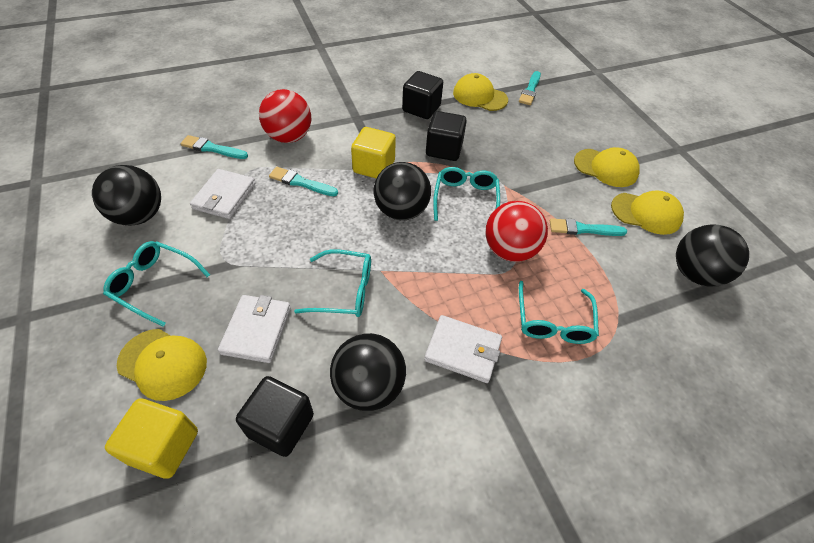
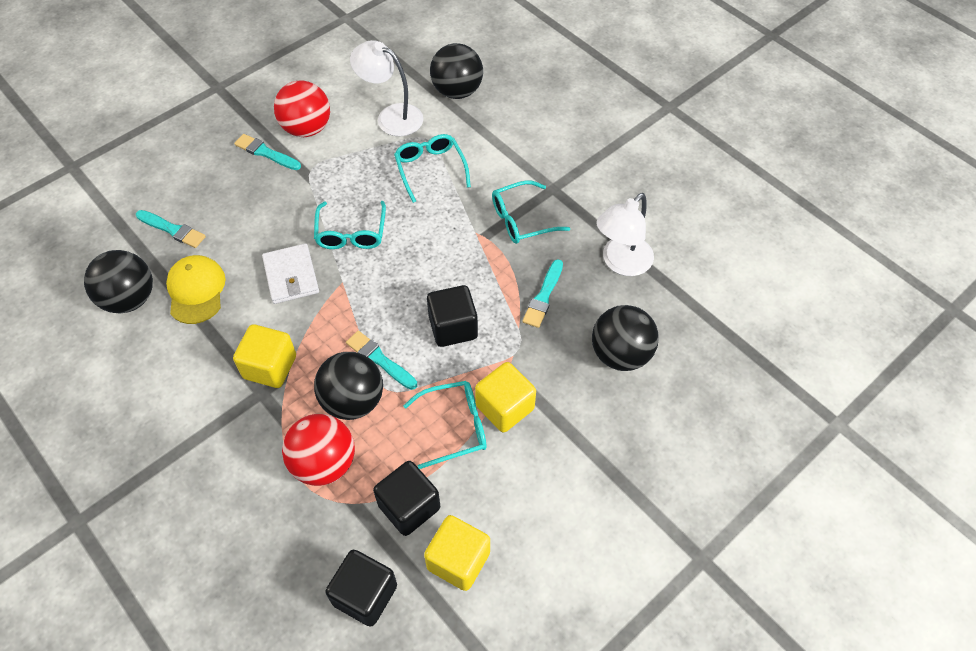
white lamp: 0 -> 2
white wallet: 3 -> 1
yellow cap: 4 -> 1
yellow cube: 2 -> 3

